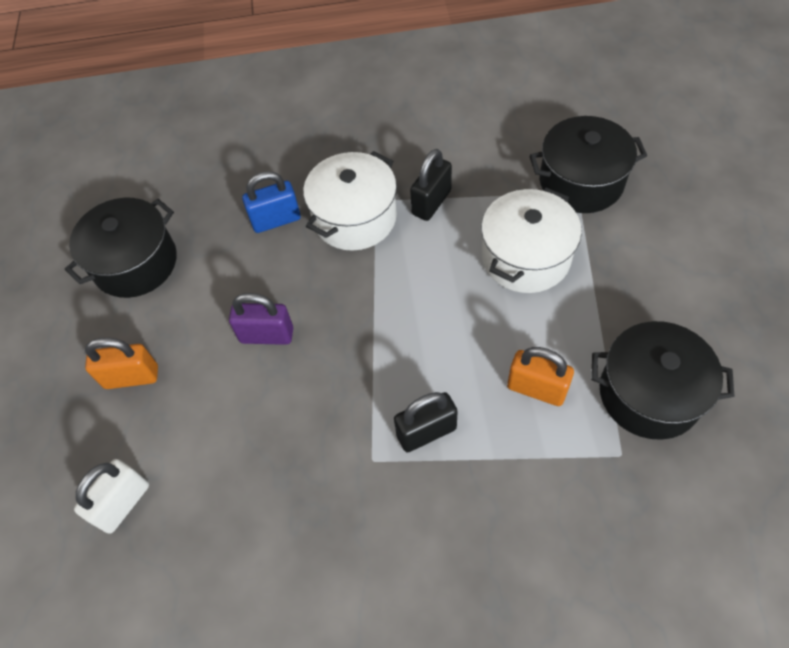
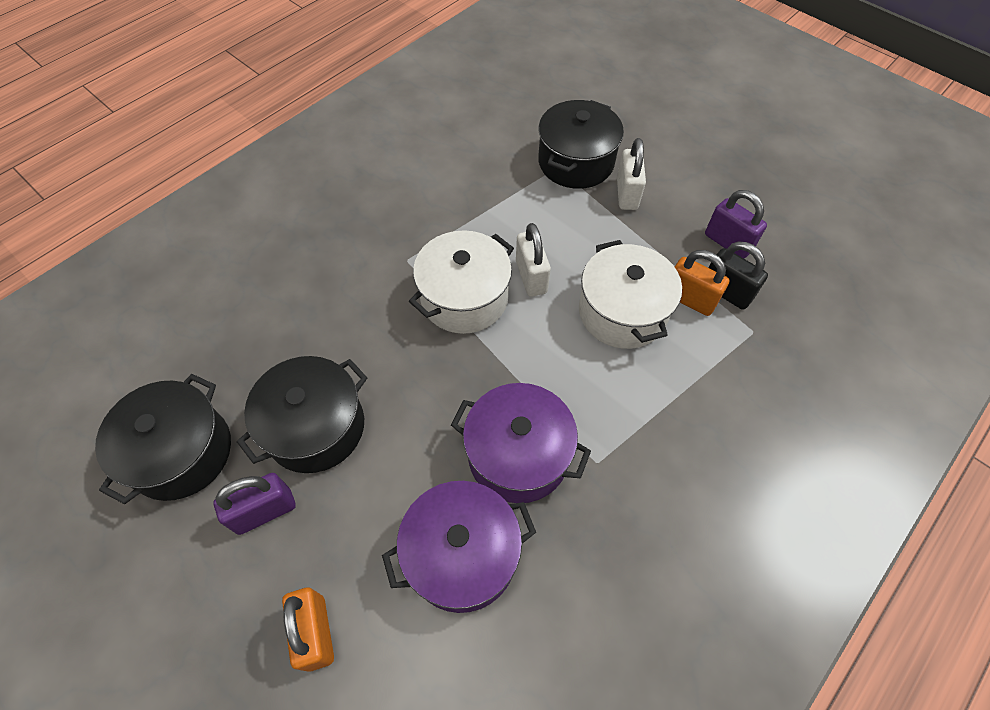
black padlock: 2 -> 1
blue padlock: 1 -> 0
purple padlock: 1 -> 2
purple pot: 0 -> 2
white padlock: 1 -> 2

